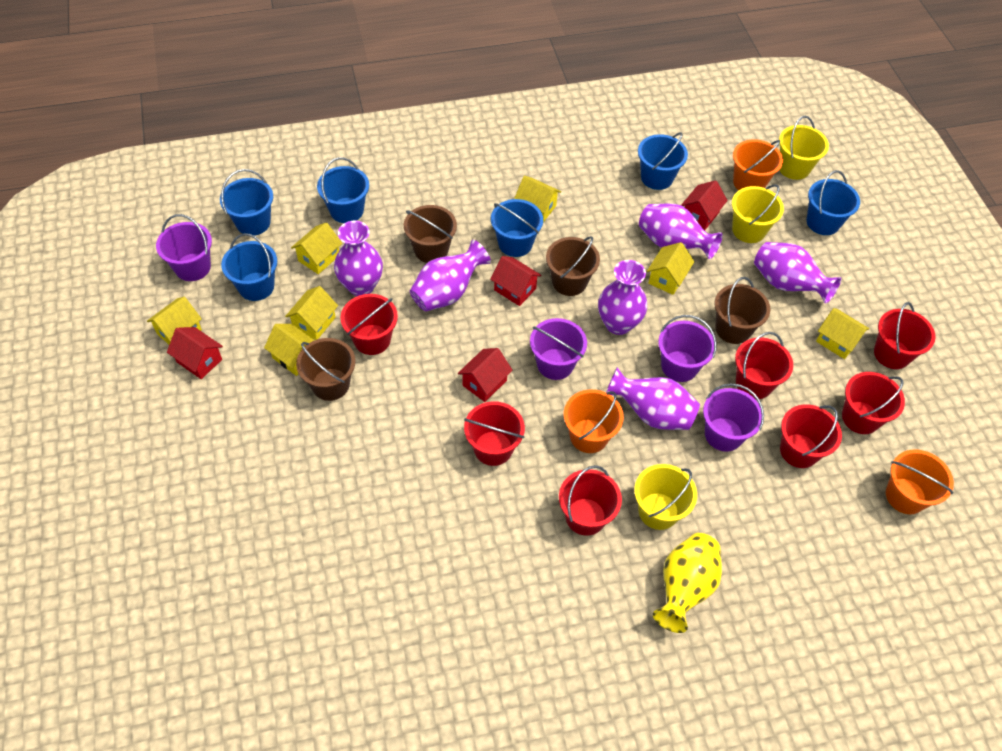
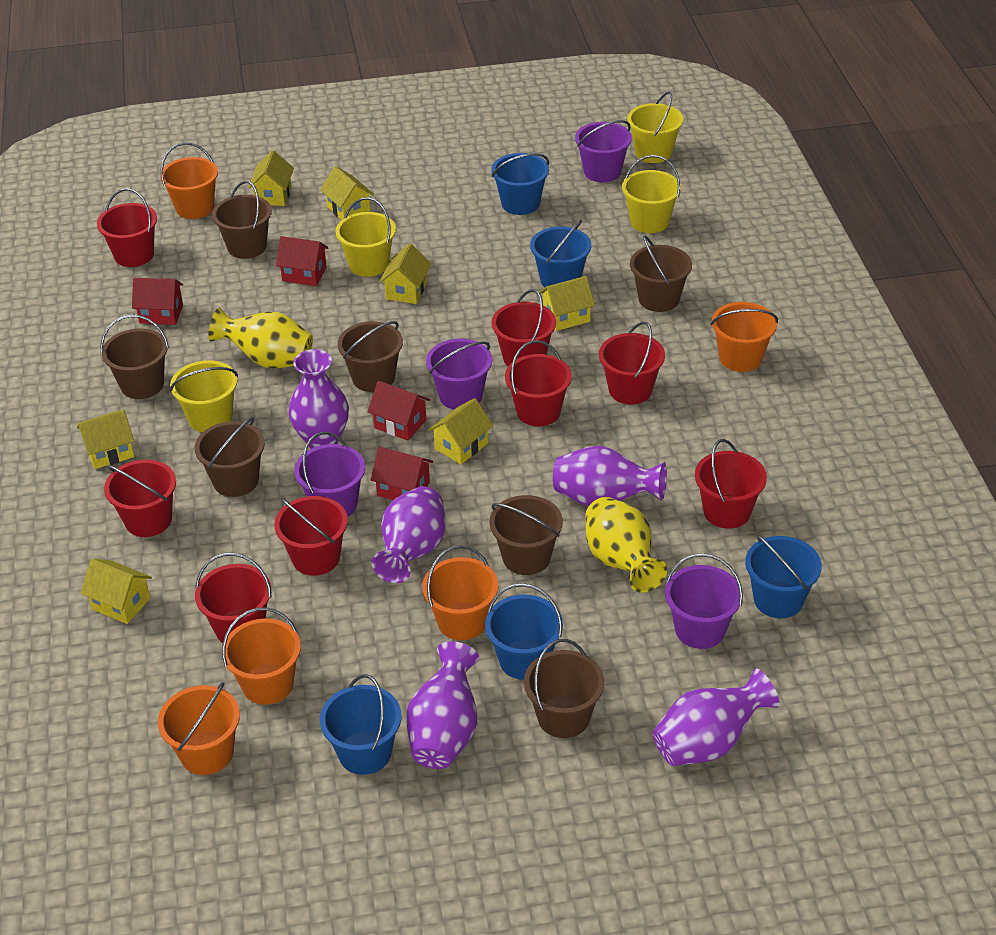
blue bucket: 6 -> 5
brown bucket: 4 -> 7
orange bucket: 3 -> 5
purple vase: 6 -> 5
red bucket: 7 -> 8
yellow bucket: 3 -> 4
yellow vase: 1 -> 2

